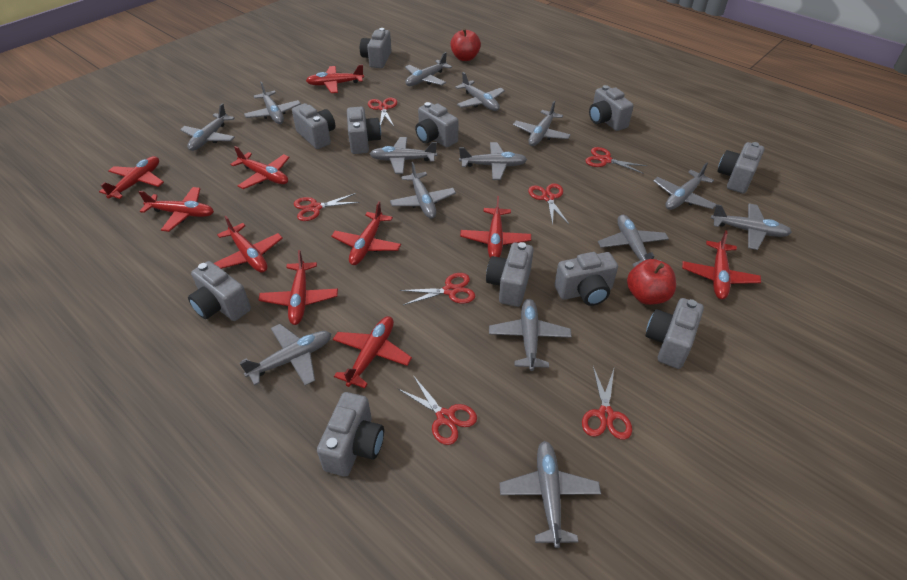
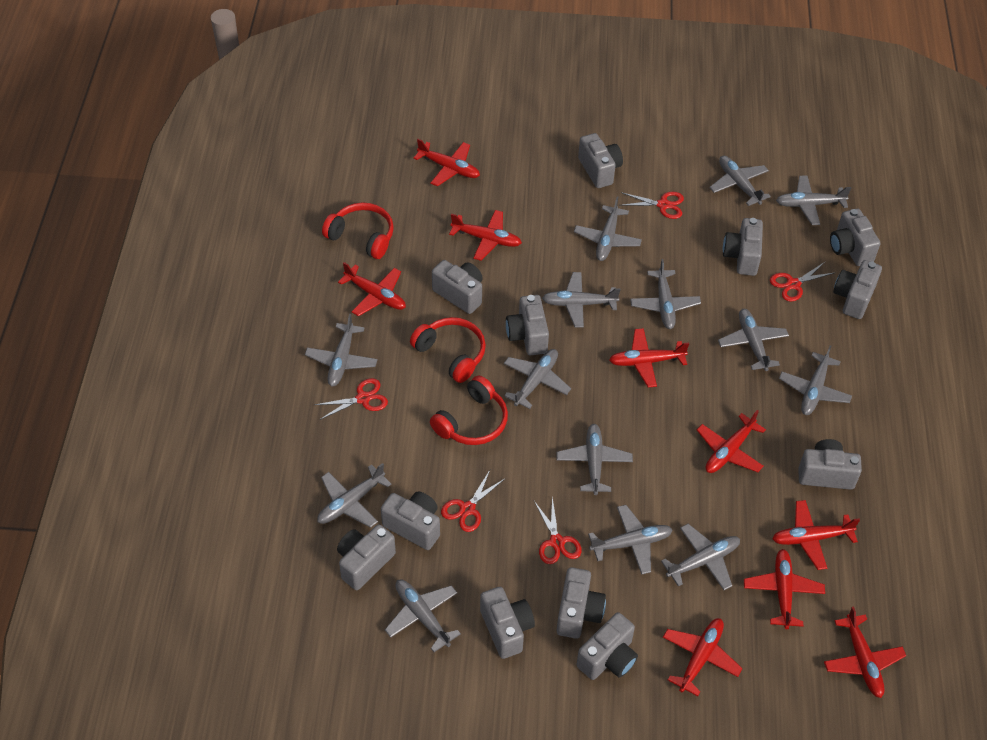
grey camera: 11 -> 12
red apple: 2 -> 0
red headphones: 0 -> 3
red plane: 10 -> 9
red scissors: 7 -> 5

